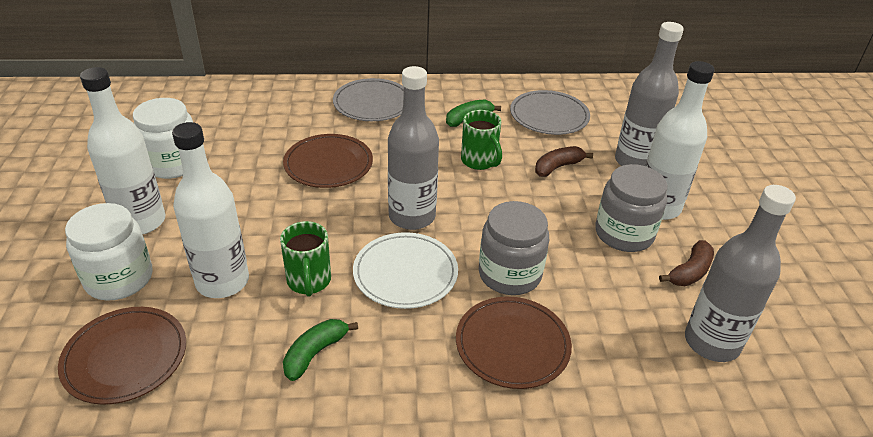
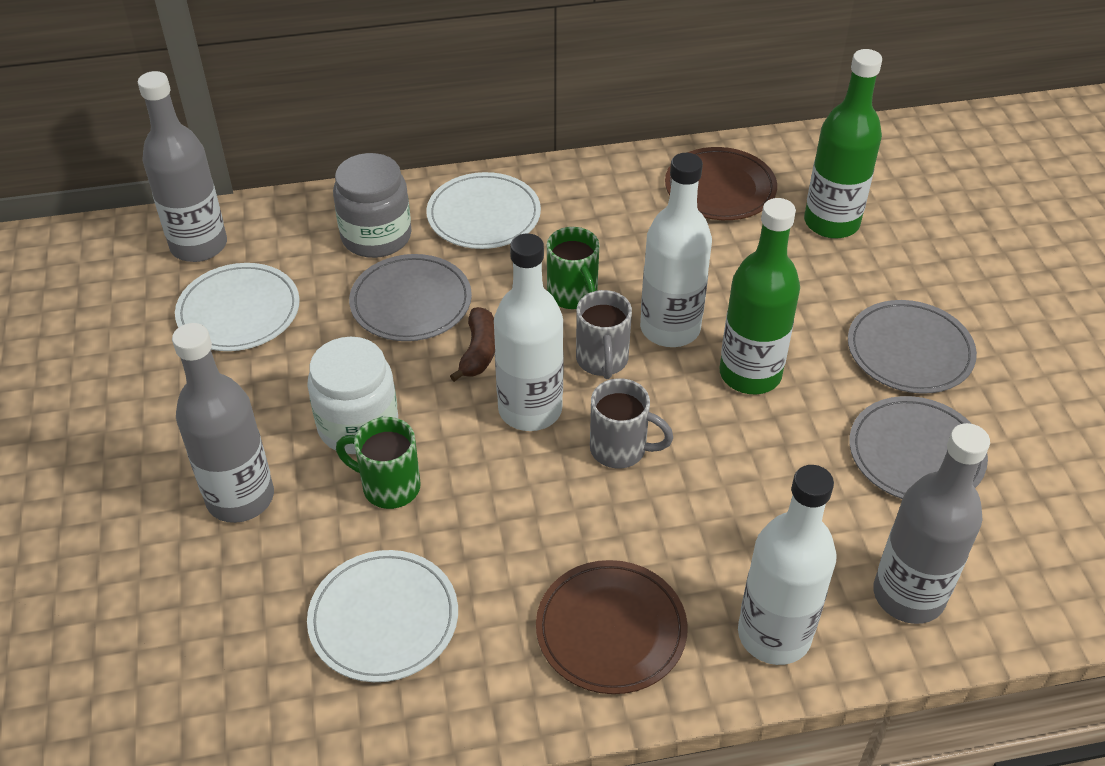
brown banana: 2 -> 1
brown plate: 3 -> 2
green banana: 2 -> 0
green bottle: 0 -> 2
grey jar: 2 -> 1
grey mug: 0 -> 2
grey plate: 2 -> 3
white jar: 2 -> 1
white plate: 1 -> 3

